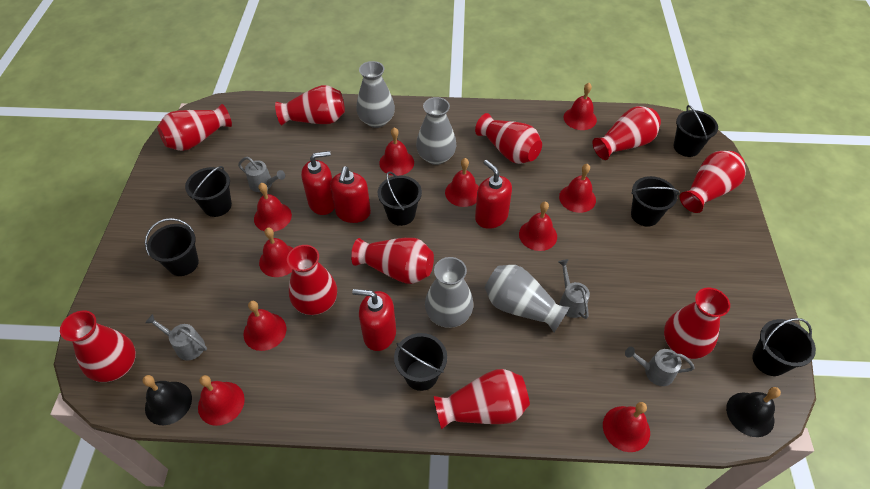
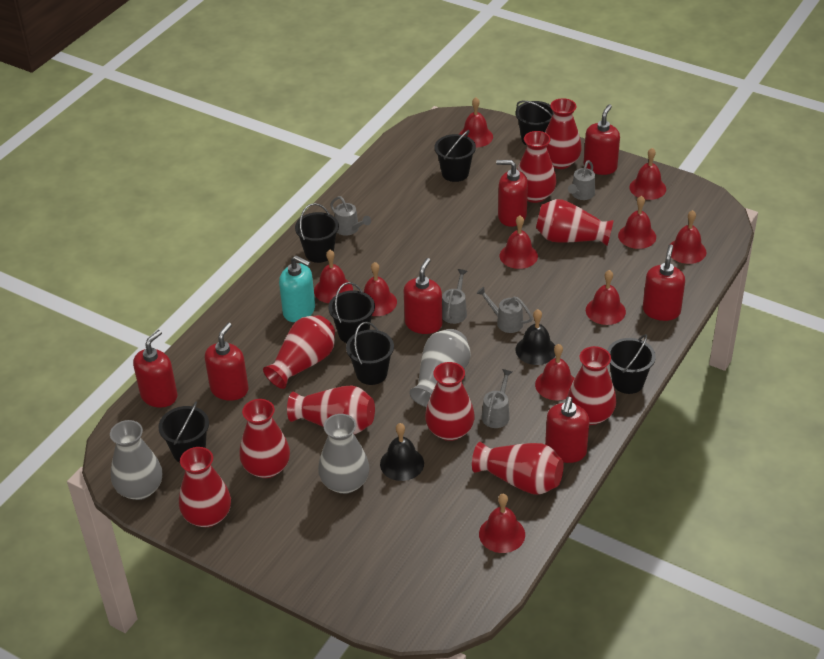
grey vase: 4 -> 3
grey watering can: 4 -> 5
red soap dispenser: 4 -> 7
turquoise soap dispenser: 0 -> 1

